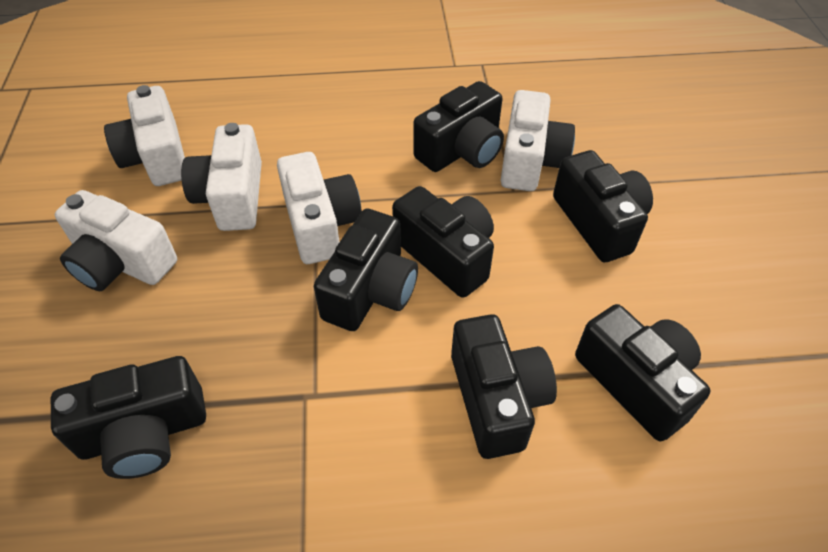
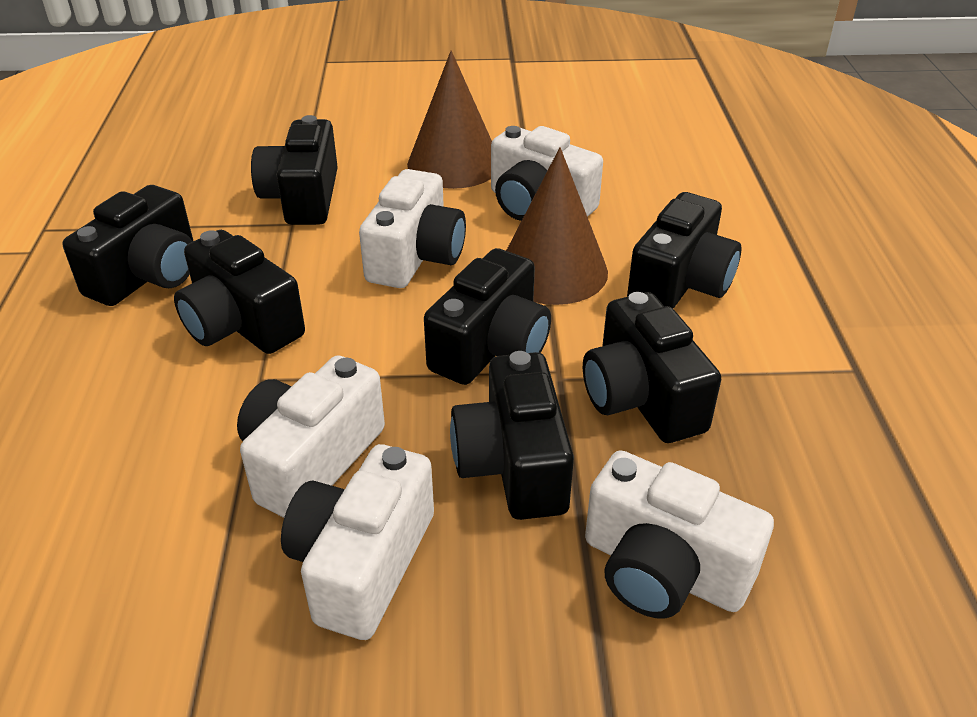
brown cone: 0 -> 2

